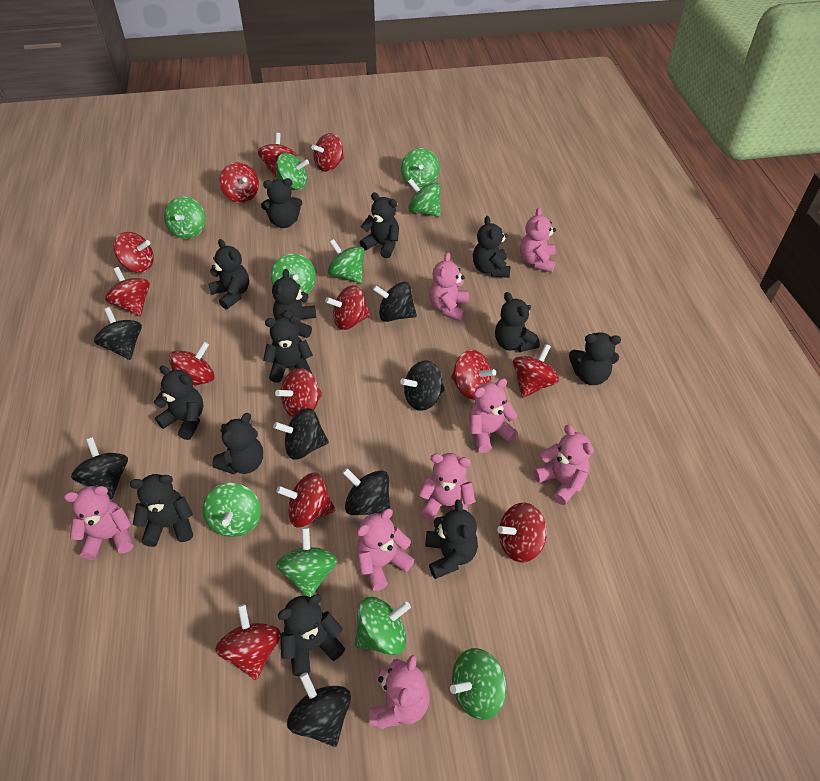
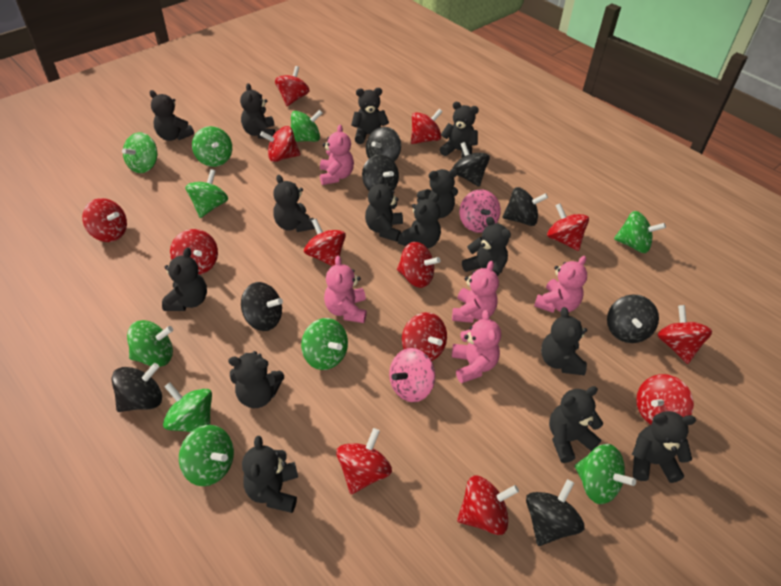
black spinning top: 7 -> 8
black teddy bear: 13 -> 15
pink spinning top: 0 -> 2
pink teddy bear: 8 -> 5

